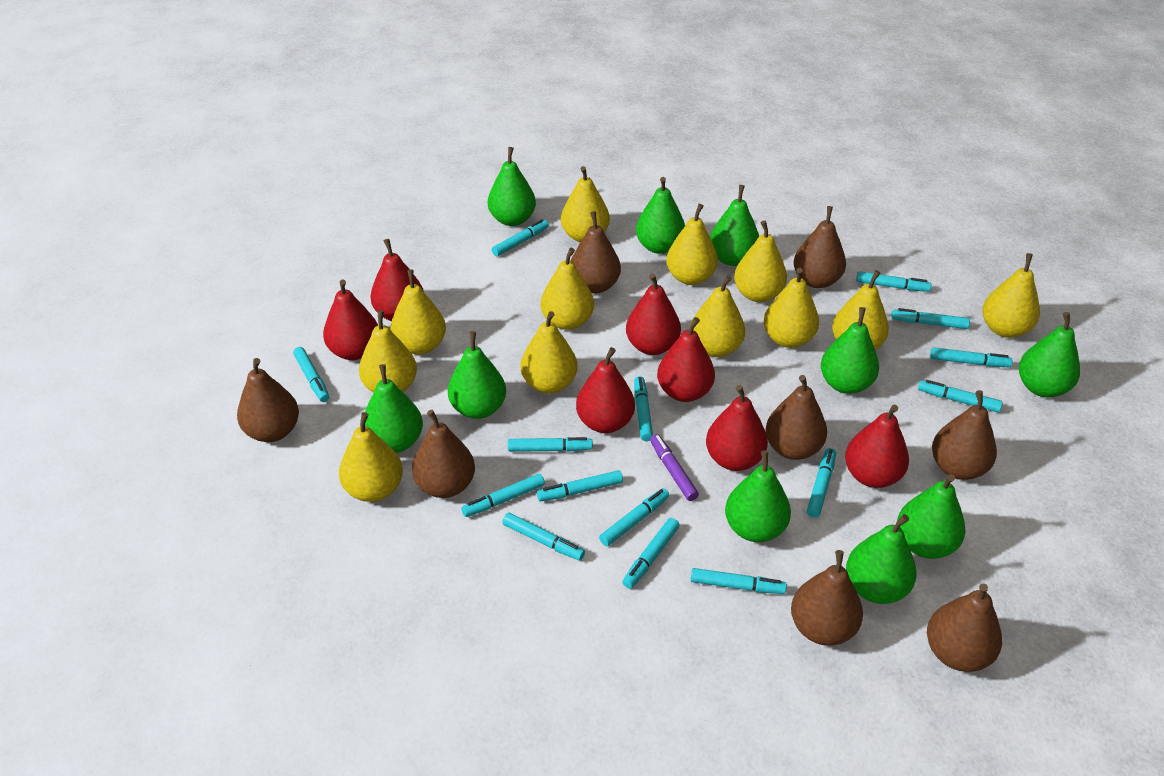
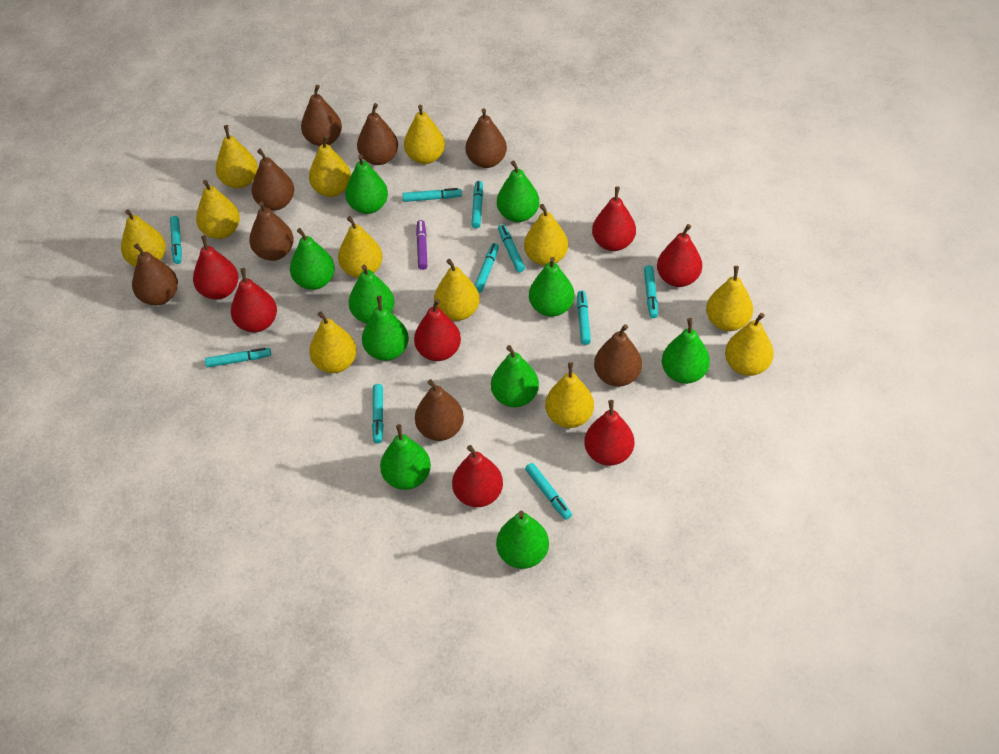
turquoise marker: 15 -> 10

